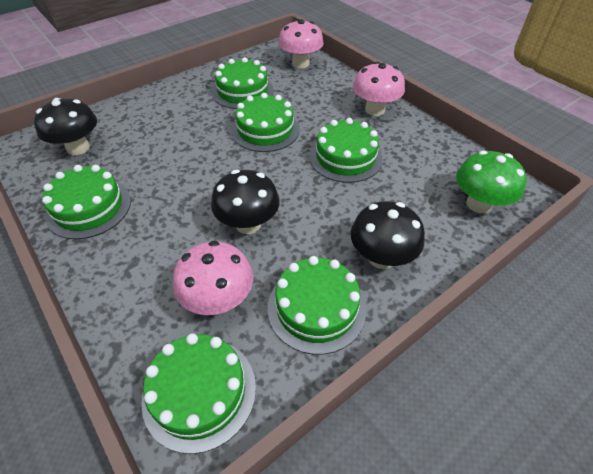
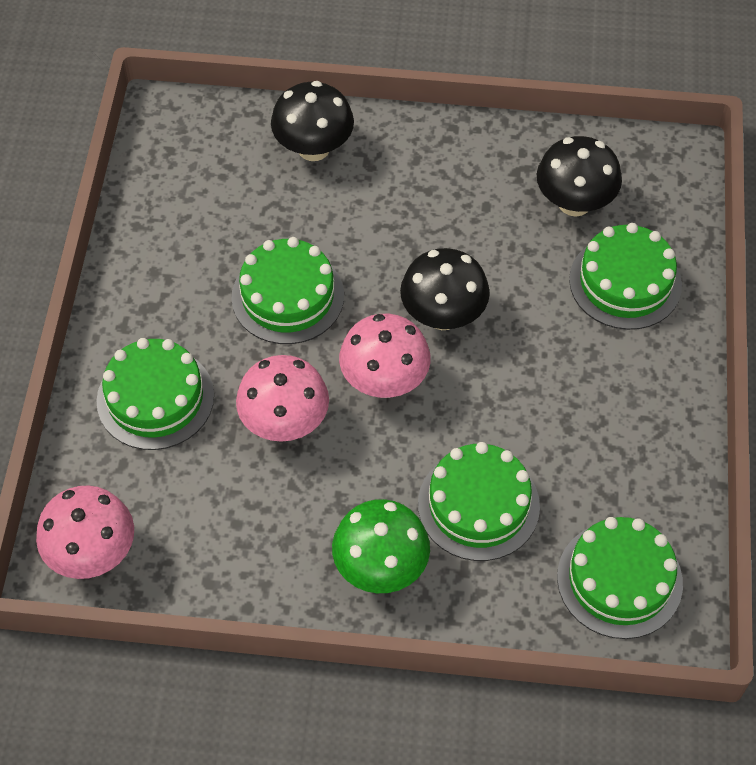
green cake: 6 -> 5

